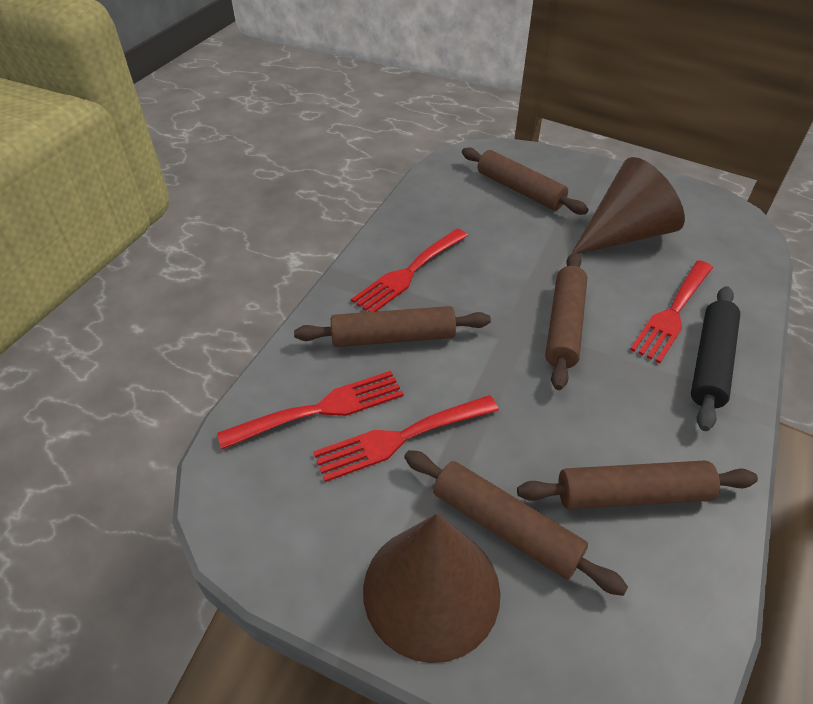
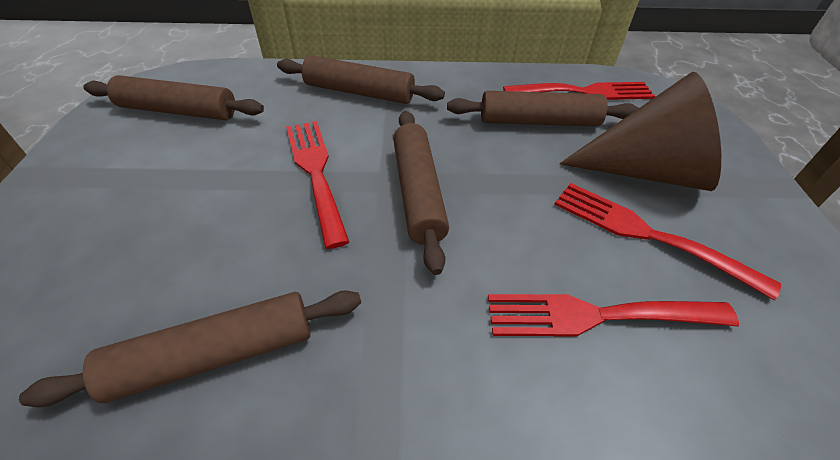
black rolling pin: 1 -> 0
brown cone: 2 -> 1

